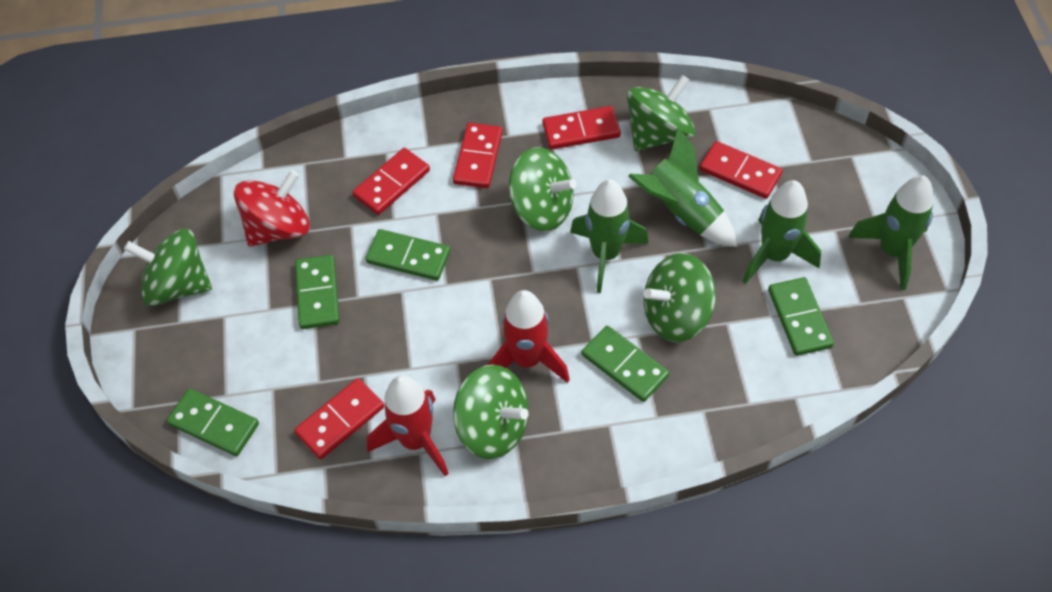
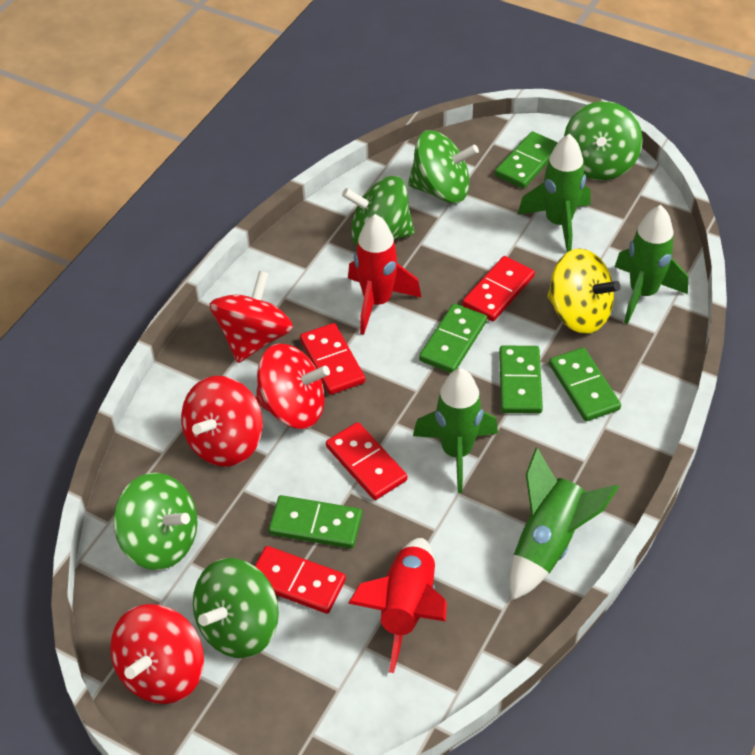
red domino: 5 -> 4
red spinning top: 1 -> 4
yellow spinning top: 0 -> 1

